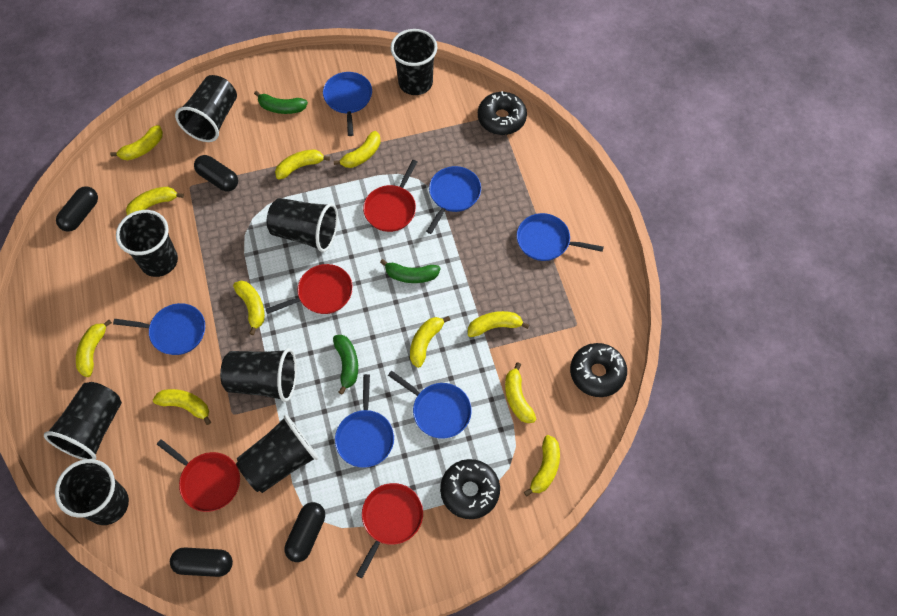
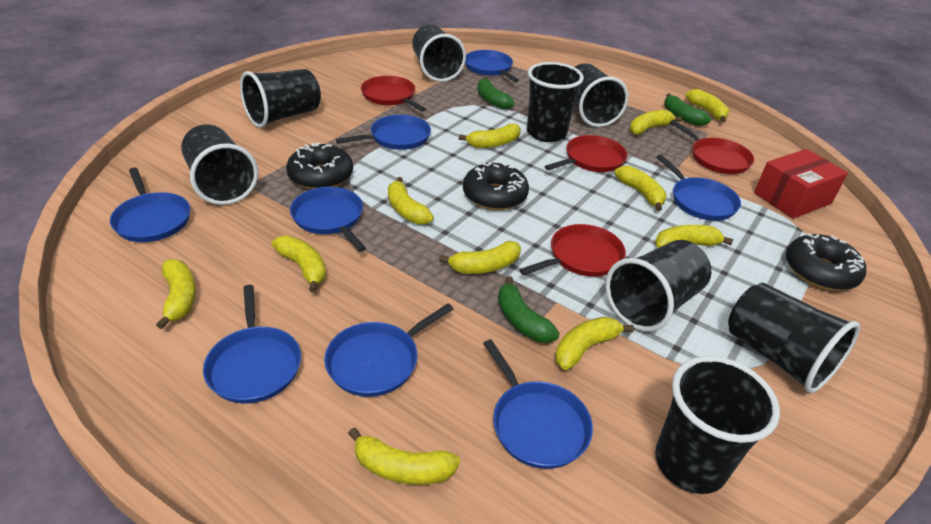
black capsule: 4 -> 0
blue pan: 6 -> 8
red box: 0 -> 1

